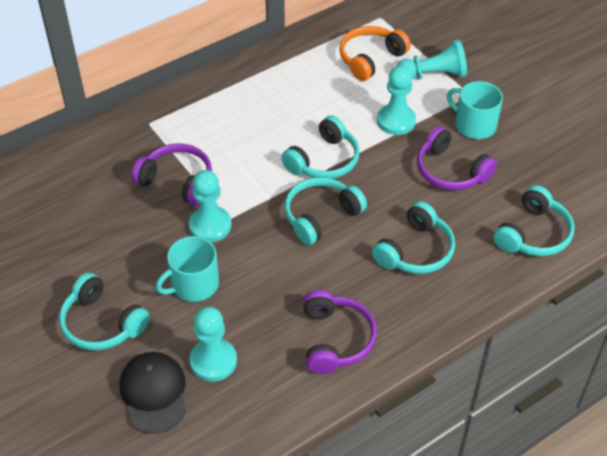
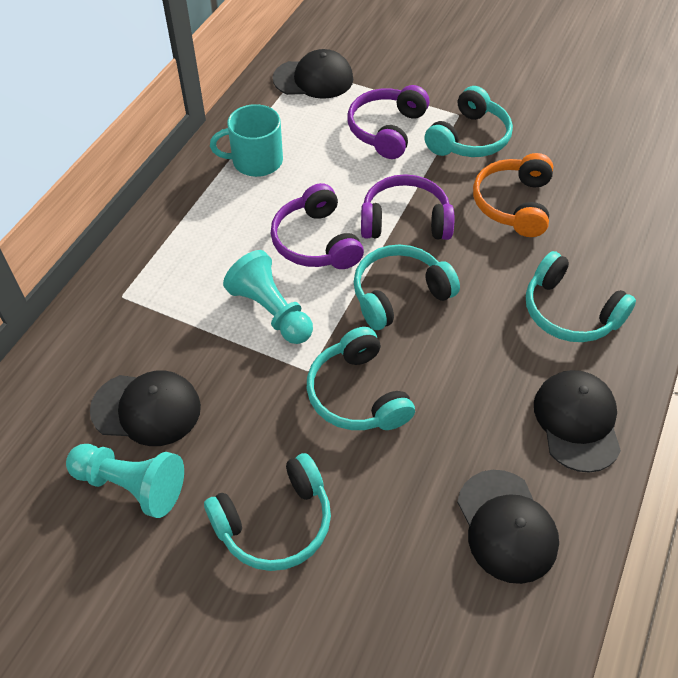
black cap: 1 -> 4
turquoise mug: 2 -> 1
turquoise pawn: 4 -> 2

